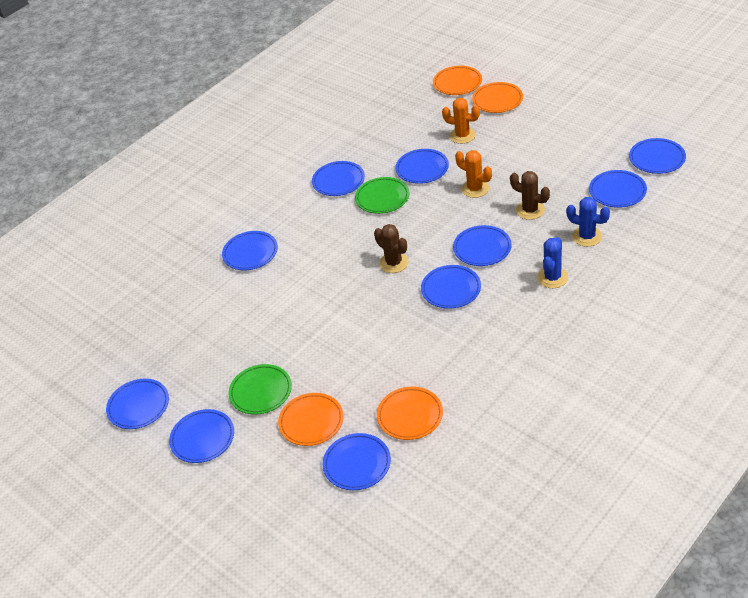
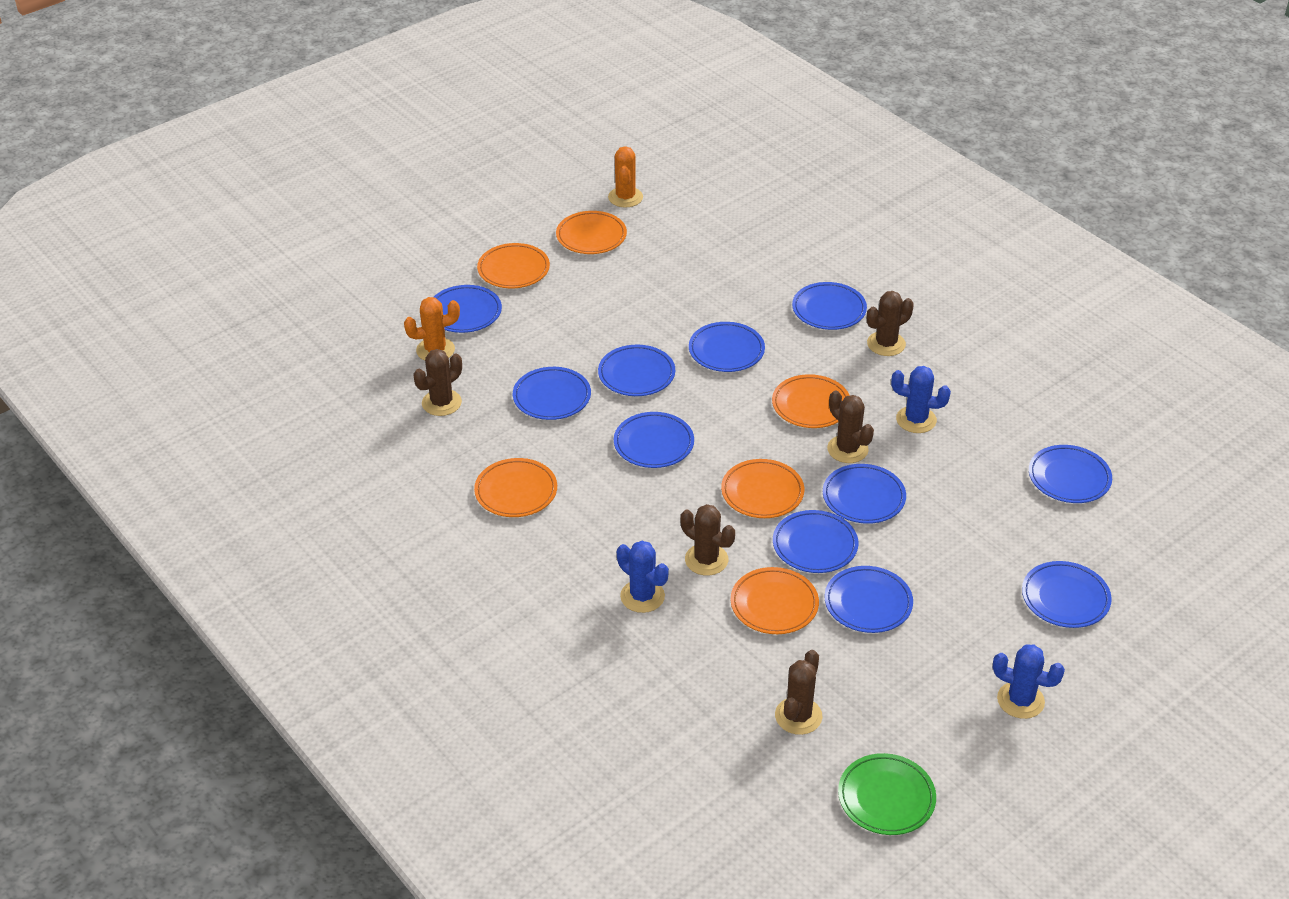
blue cactus: 2 -> 3
blue plate: 10 -> 11
brown cactus: 2 -> 5
green plate: 2 -> 1
orange plate: 4 -> 6

